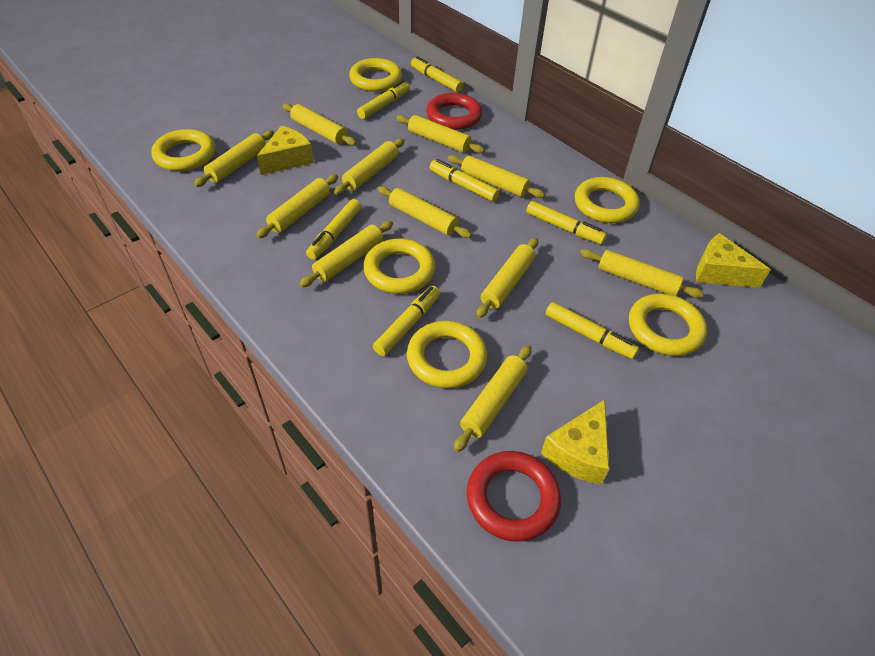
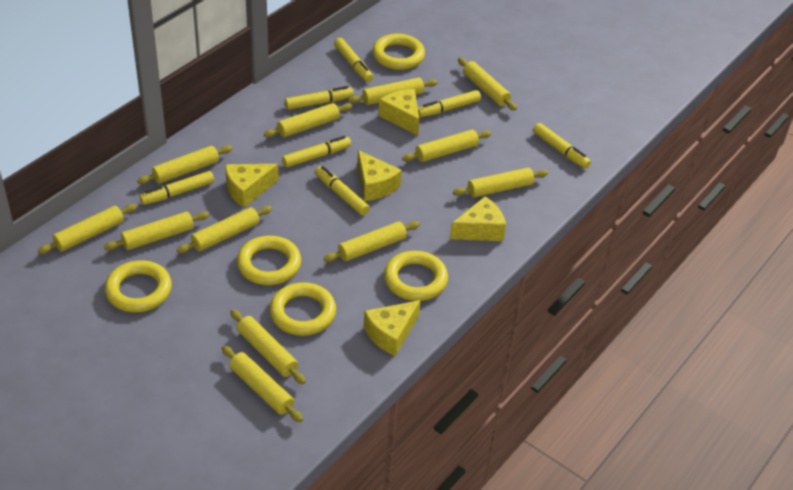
red ring: 2 -> 0
yellow cheese: 3 -> 5
yellow ring: 6 -> 5
yellow rolling pin: 11 -> 12

